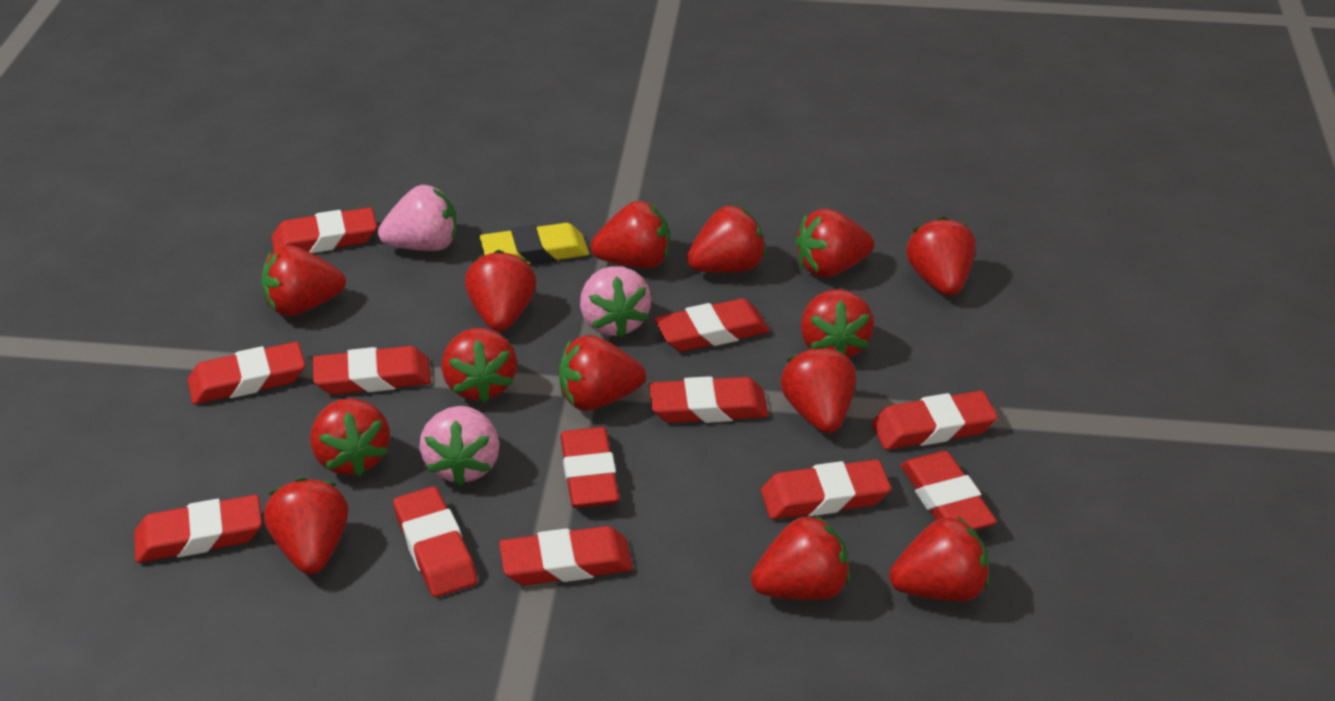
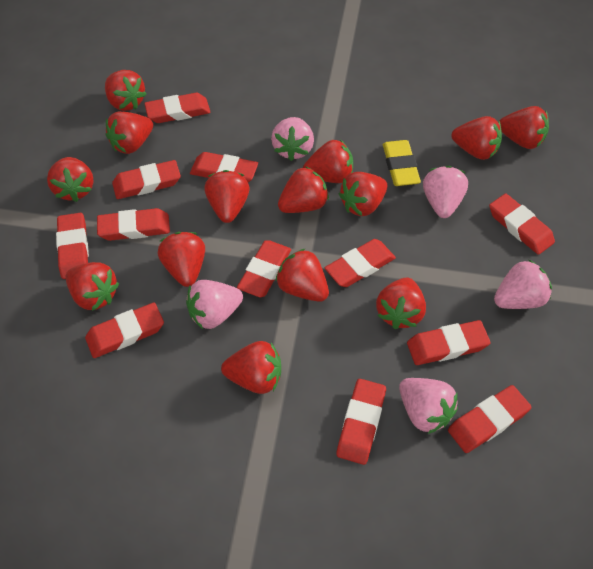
pink strawberry: 3 -> 5

